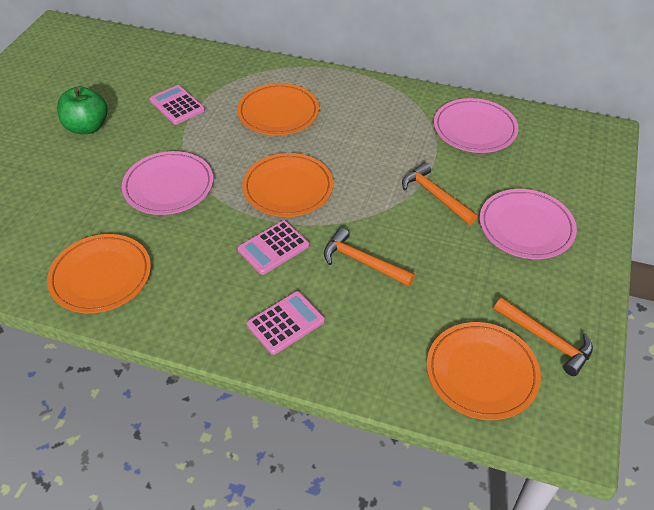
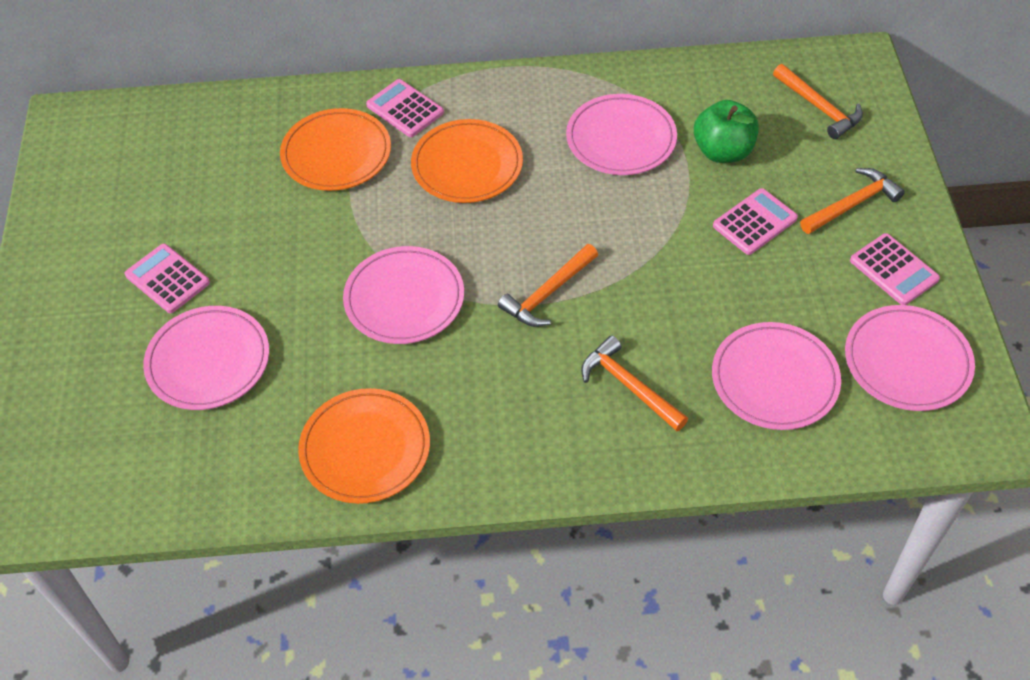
orange hammer: 3 -> 4
orange plate: 4 -> 3
pink calculator: 3 -> 4
pink plate: 3 -> 5

